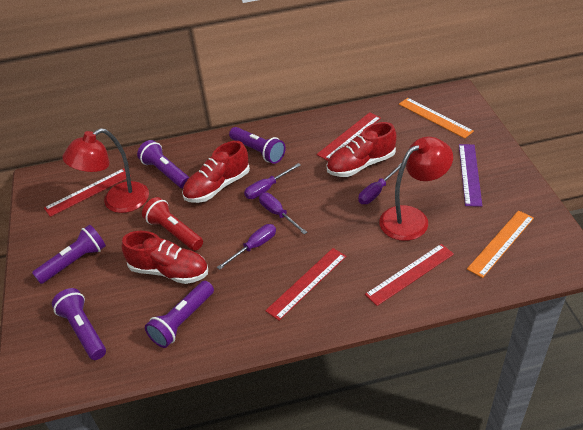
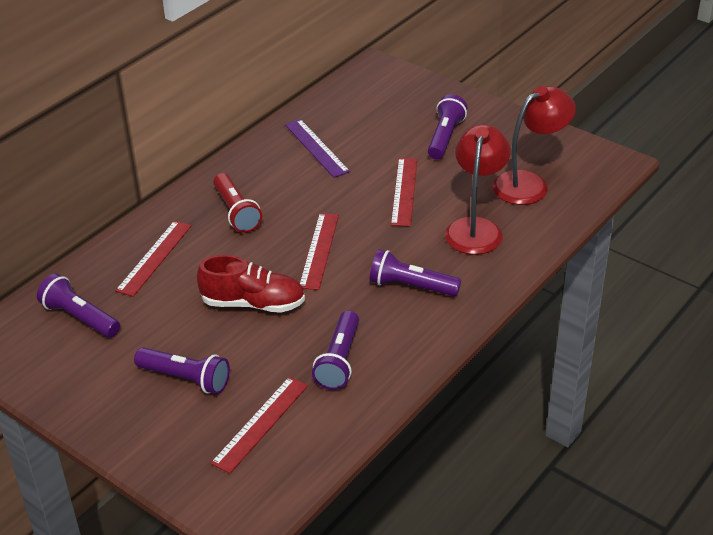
orange ruler: 2 -> 0
purple screwdriver: 4 -> 0
red shoe: 3 -> 1

